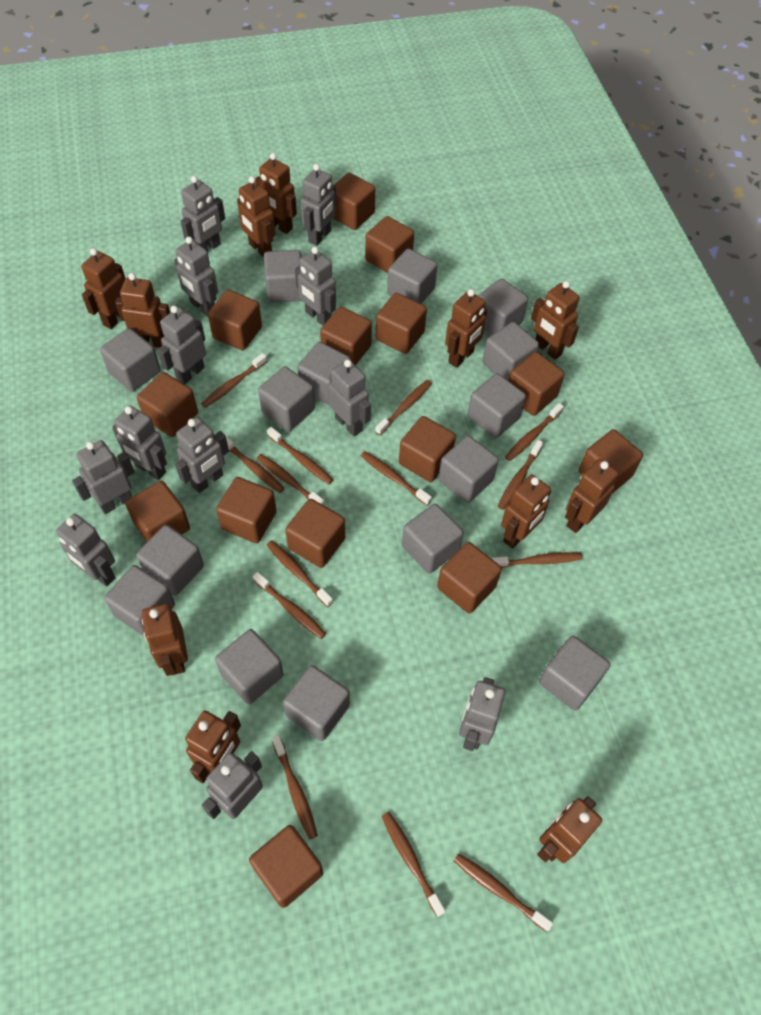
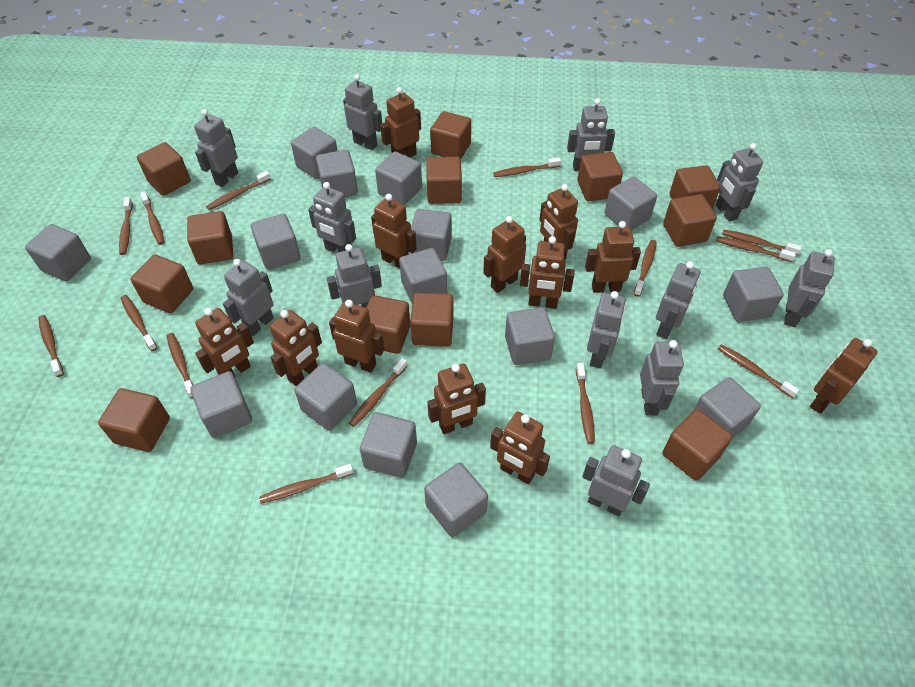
brown cube: 14 -> 12
brown robot: 11 -> 12

